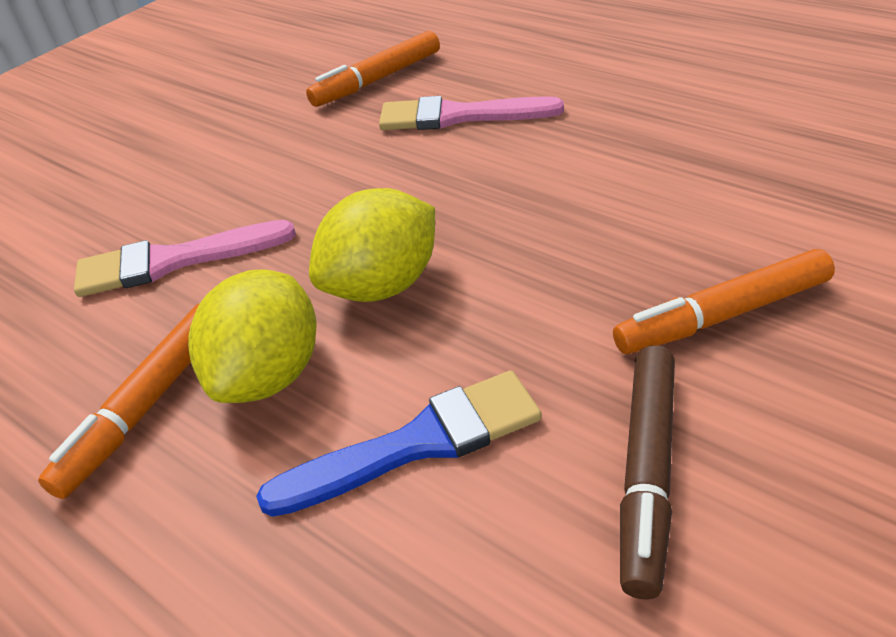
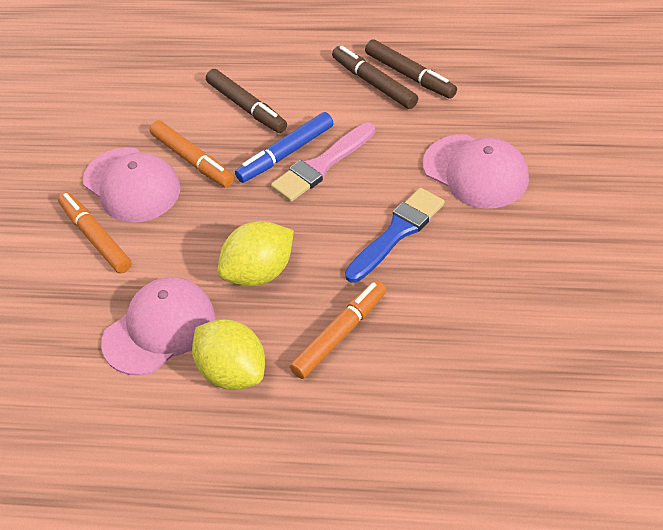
blue marker: 0 -> 1
brown marker: 1 -> 3
pink brush: 2 -> 1
pink cap: 0 -> 3

